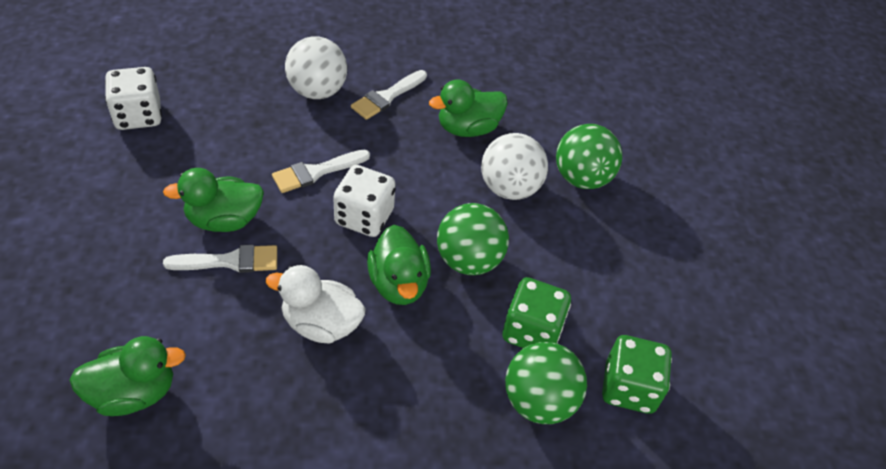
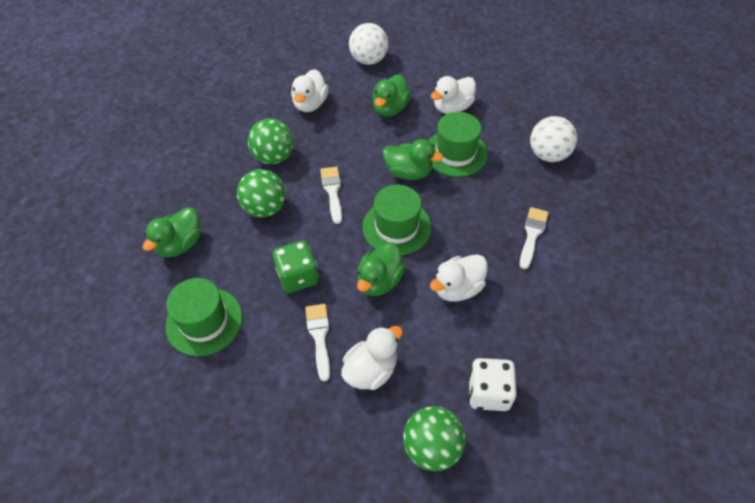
green dice: 2 -> 1
green hat: 0 -> 3
white dice: 2 -> 1
white duck: 1 -> 4

